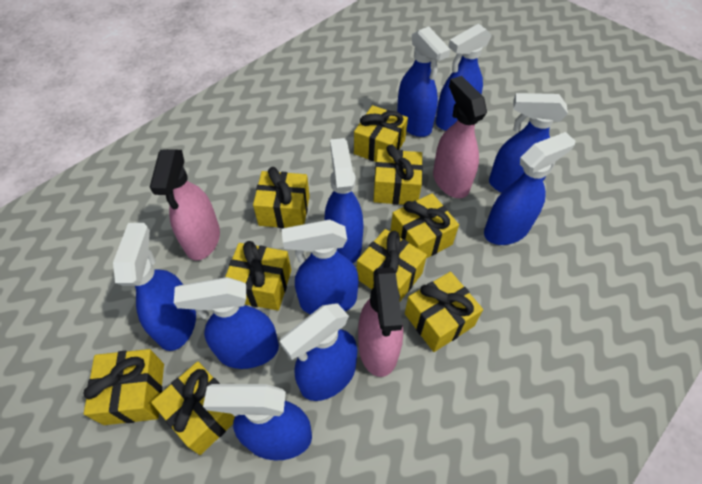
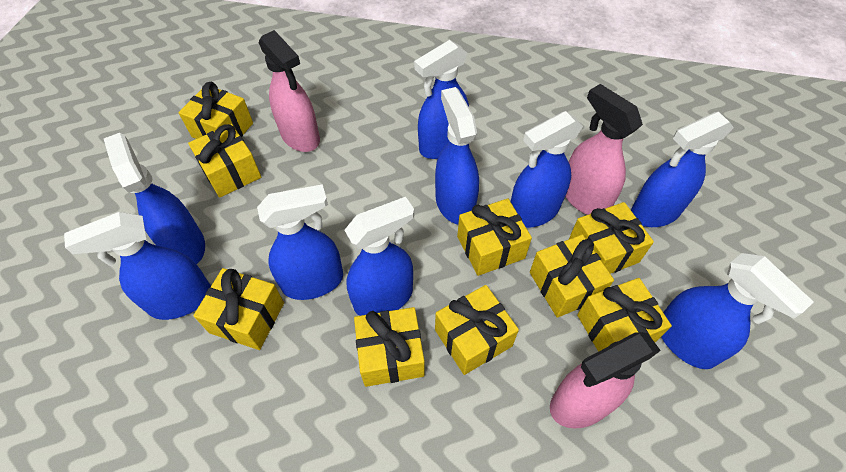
blue spray bottle: 10 -> 9

